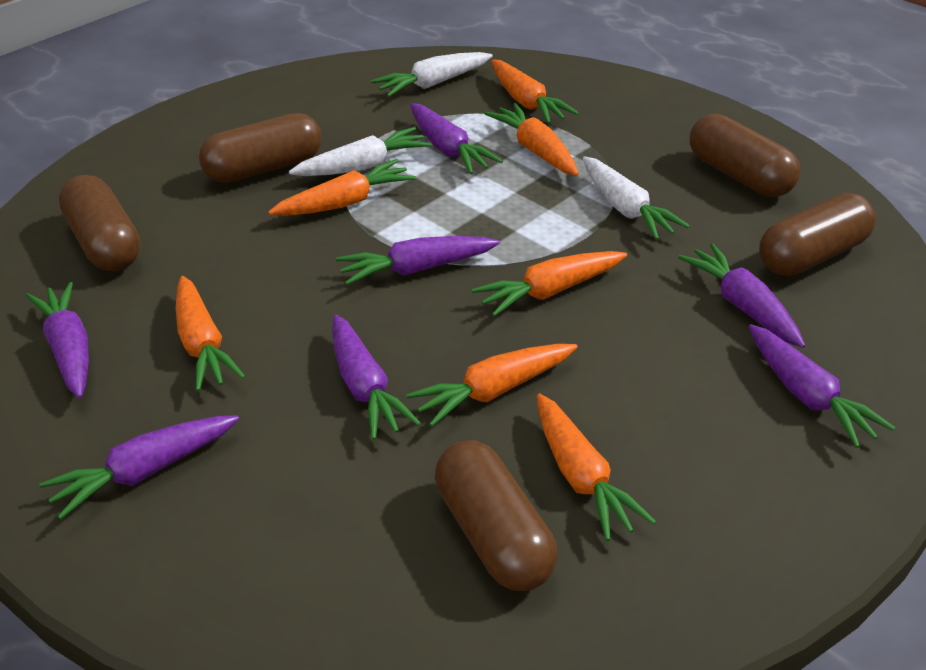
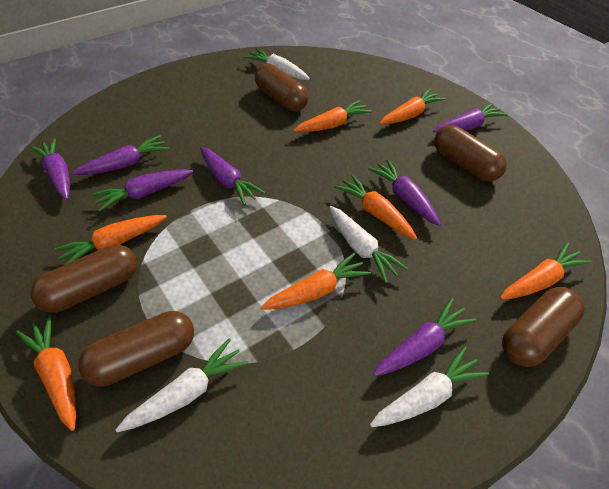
white carrot: 3 -> 4

